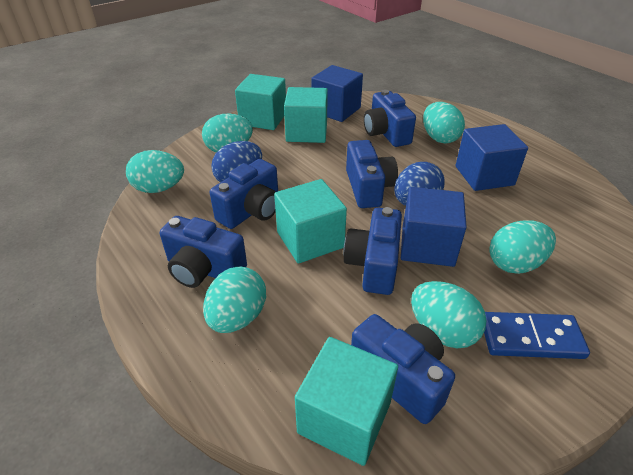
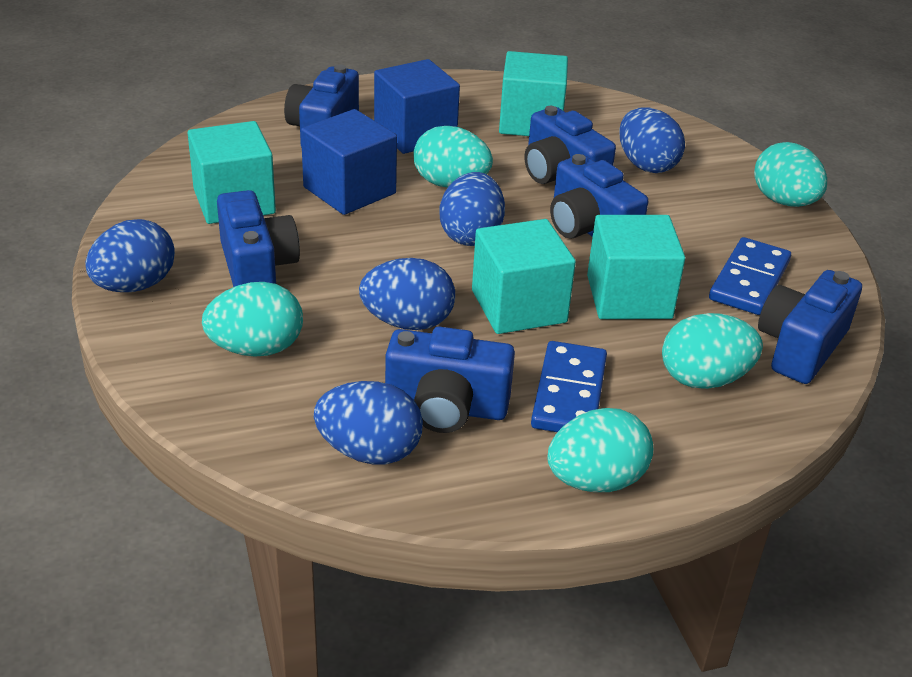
blue cube: 3 -> 2
blue domino: 1 -> 2
blue egg: 2 -> 5
turquoise egg: 6 -> 5

